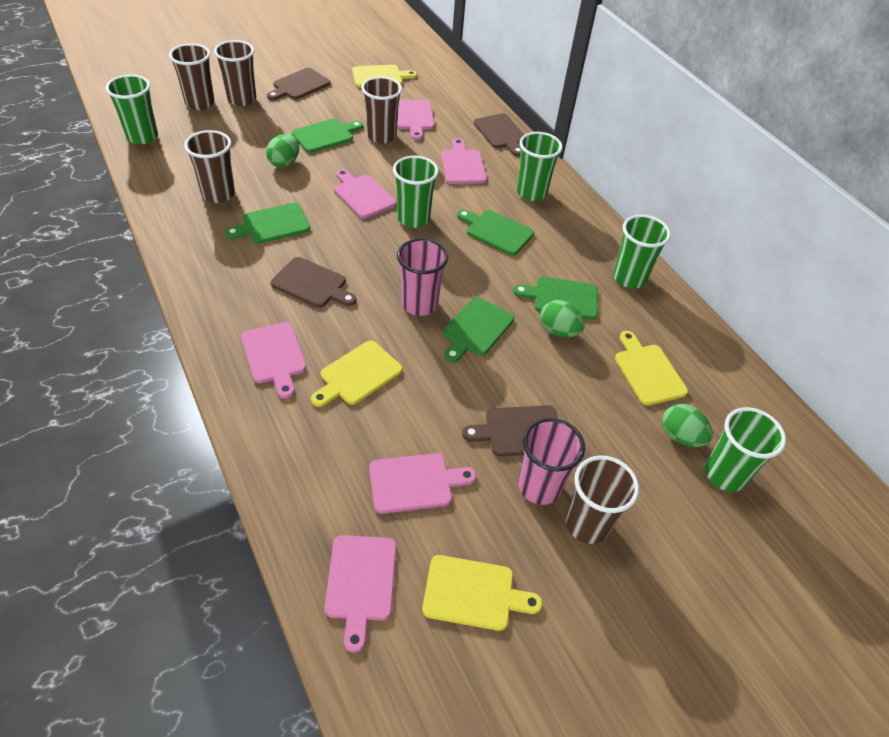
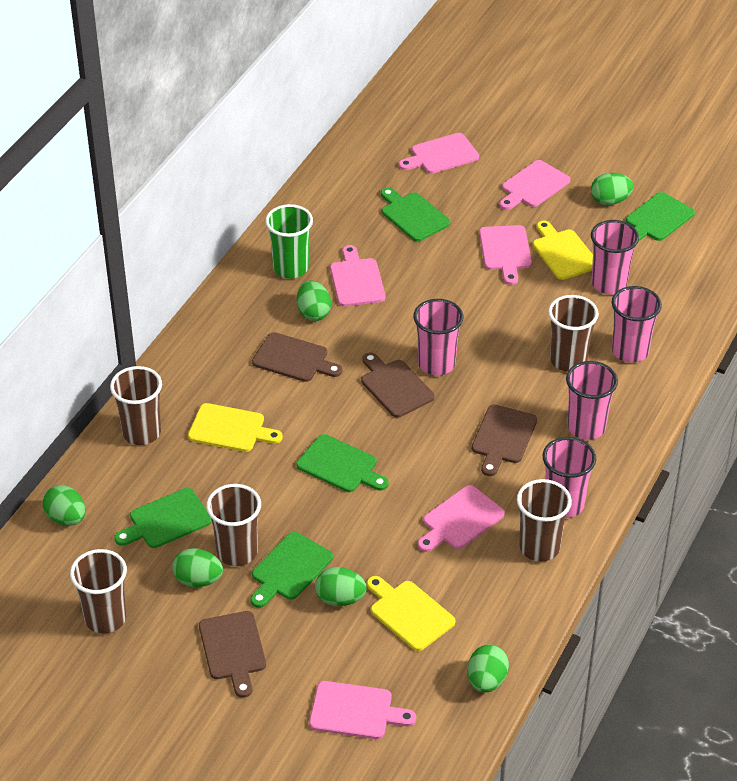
green cup: 5 -> 1
green egg: 3 -> 6
pink cup: 2 -> 5
yellow cutting board: 4 -> 3

